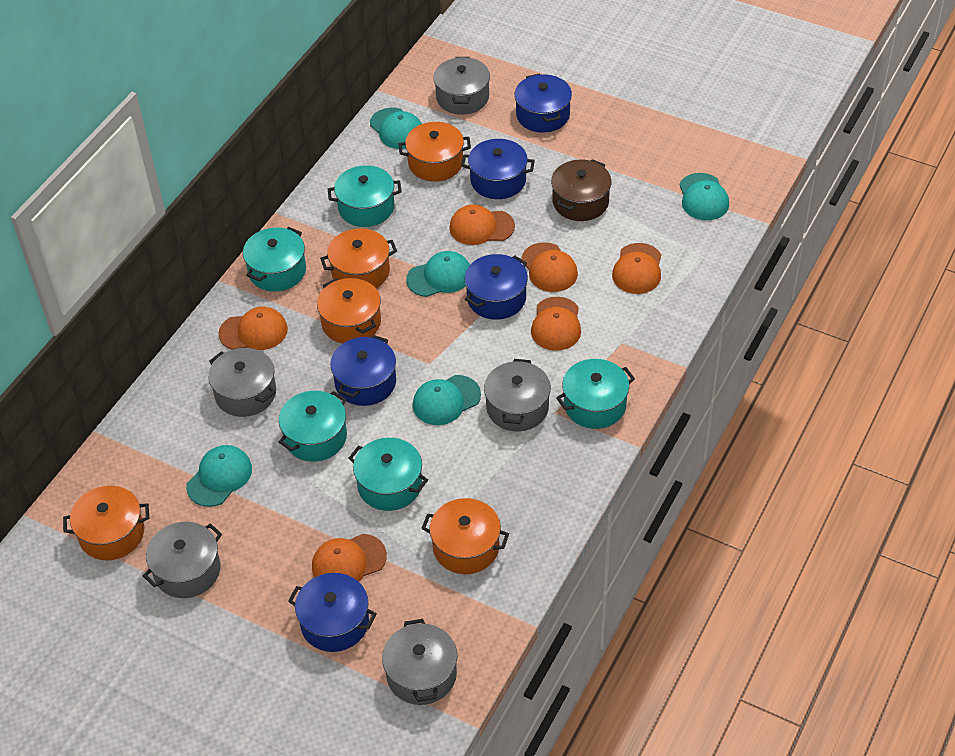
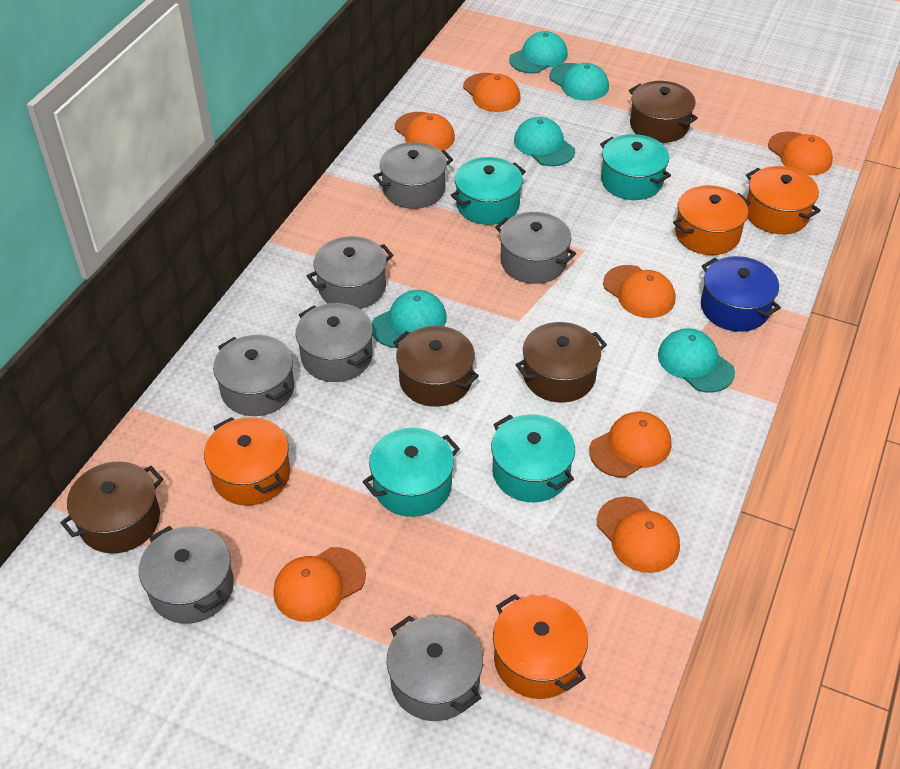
blue pot: 5 -> 1
brown pot: 1 -> 4
grey pot: 5 -> 7
orange cap: 6 -> 7
orange pot: 5 -> 4
turquoise pot: 5 -> 4

